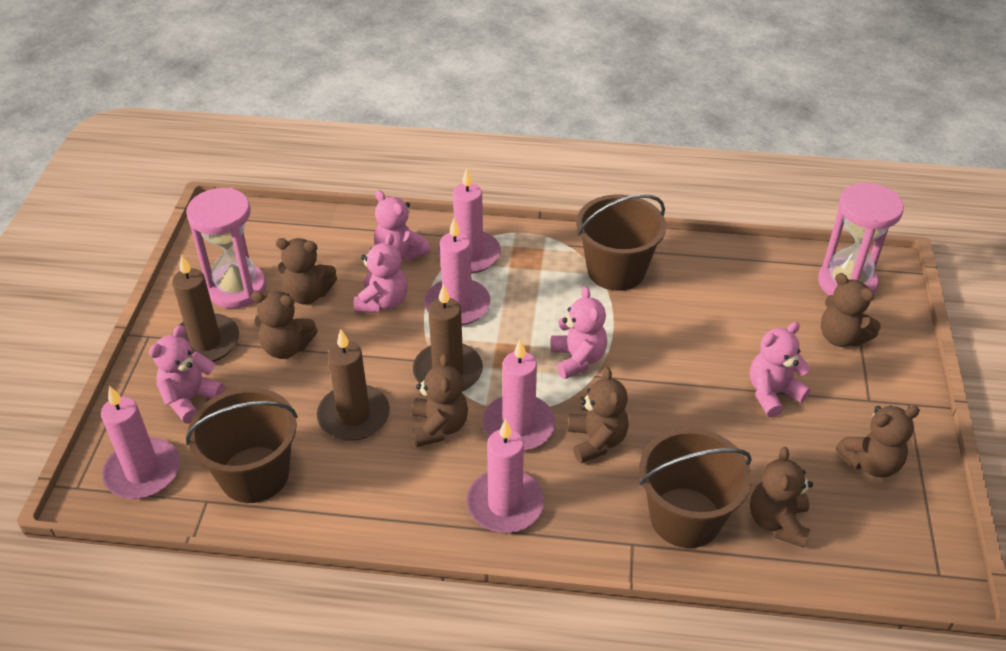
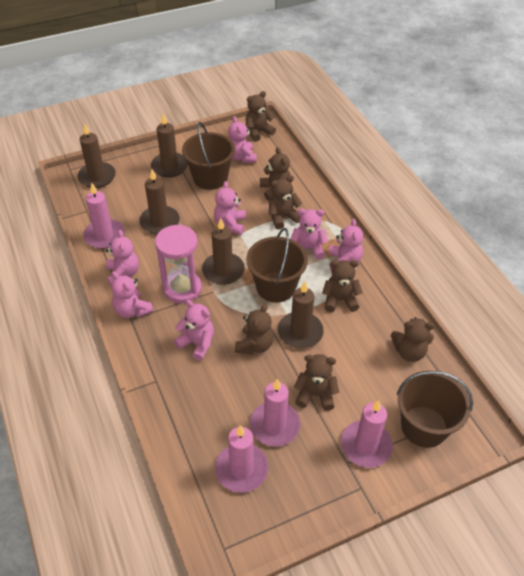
brown candle: 3 -> 5
pink candle: 5 -> 4
pink hourglass: 2 -> 1
pink teddy bear: 5 -> 7

